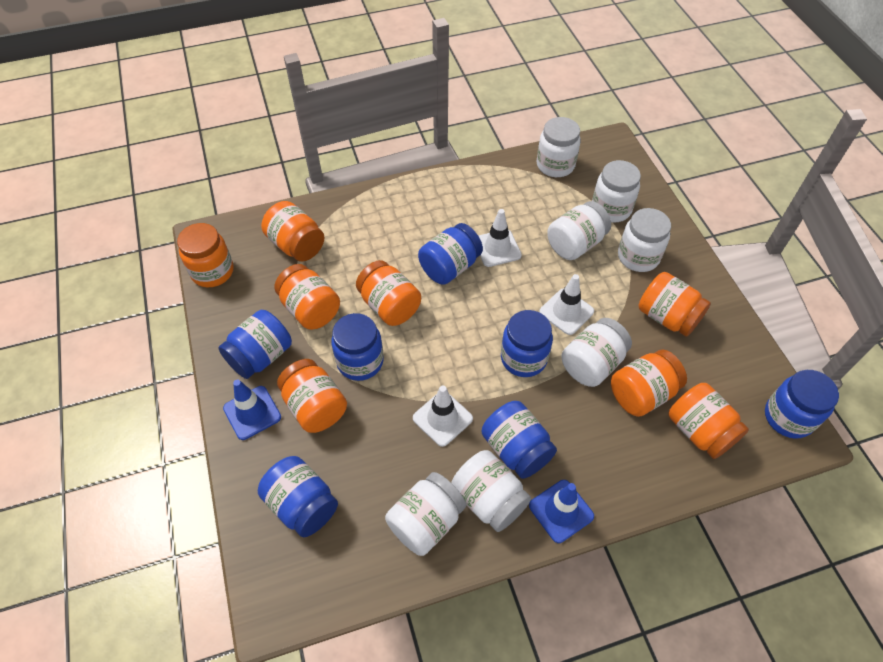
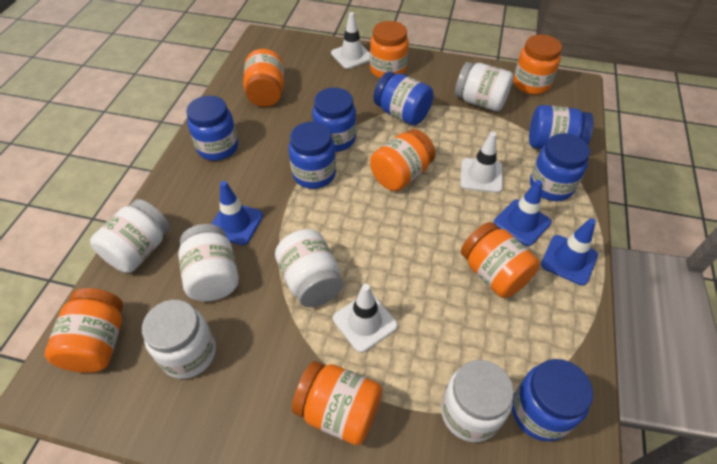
blue traffic cone: 2 -> 3
orange jar: 8 -> 7
white jar: 7 -> 6

